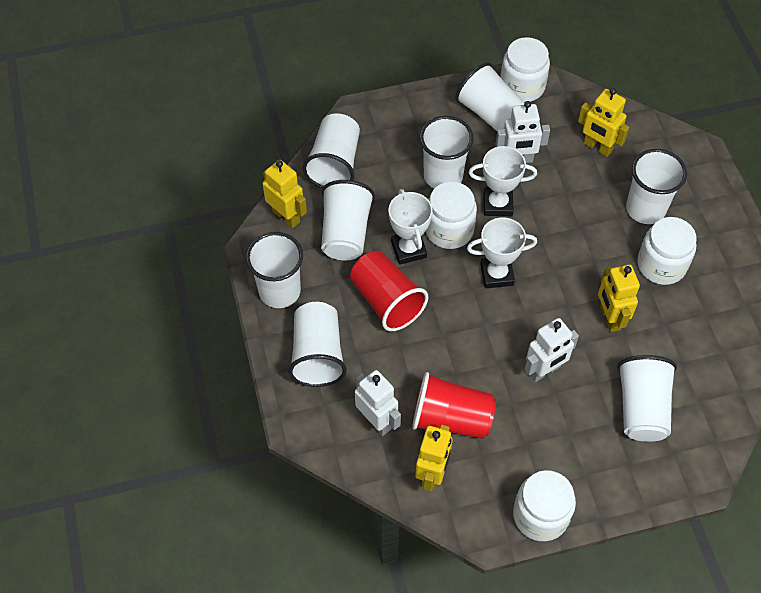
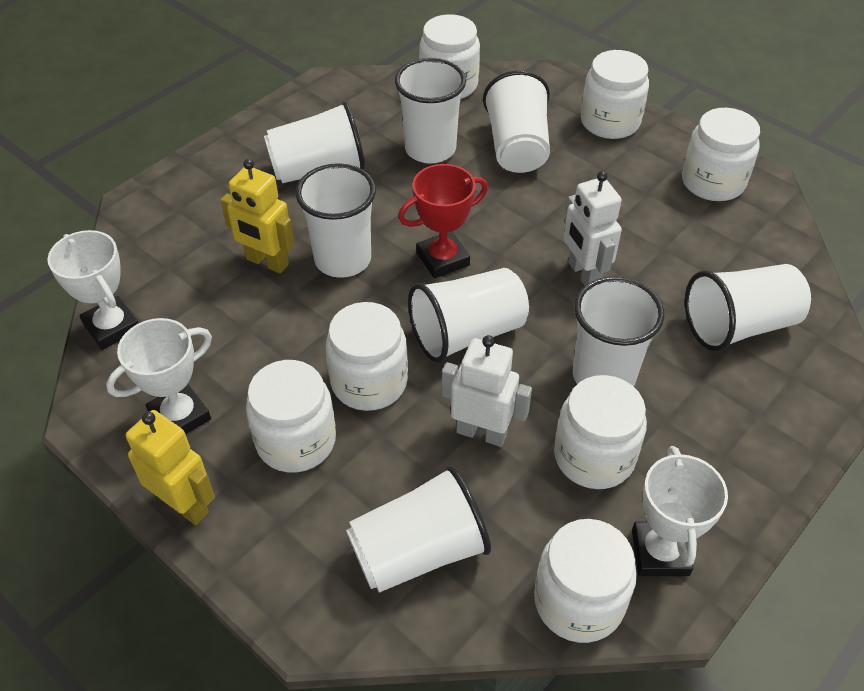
red cup: 2 -> 0
red trophy: 0 -> 1
white jar: 4 -> 7
white robot: 3 -> 2
yellow robot: 4 -> 2

